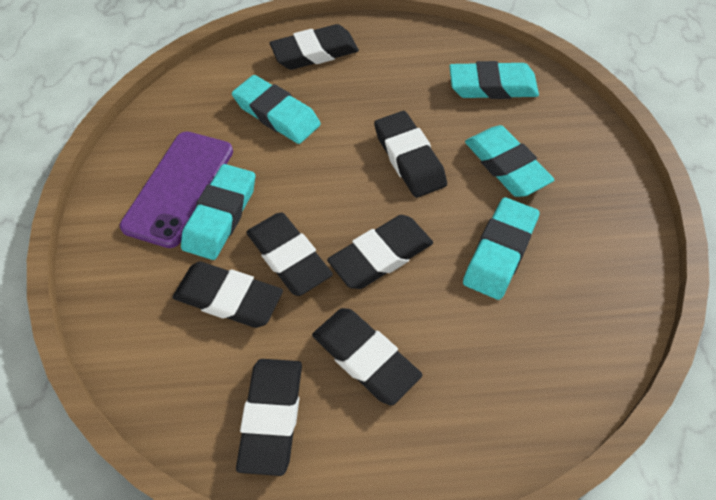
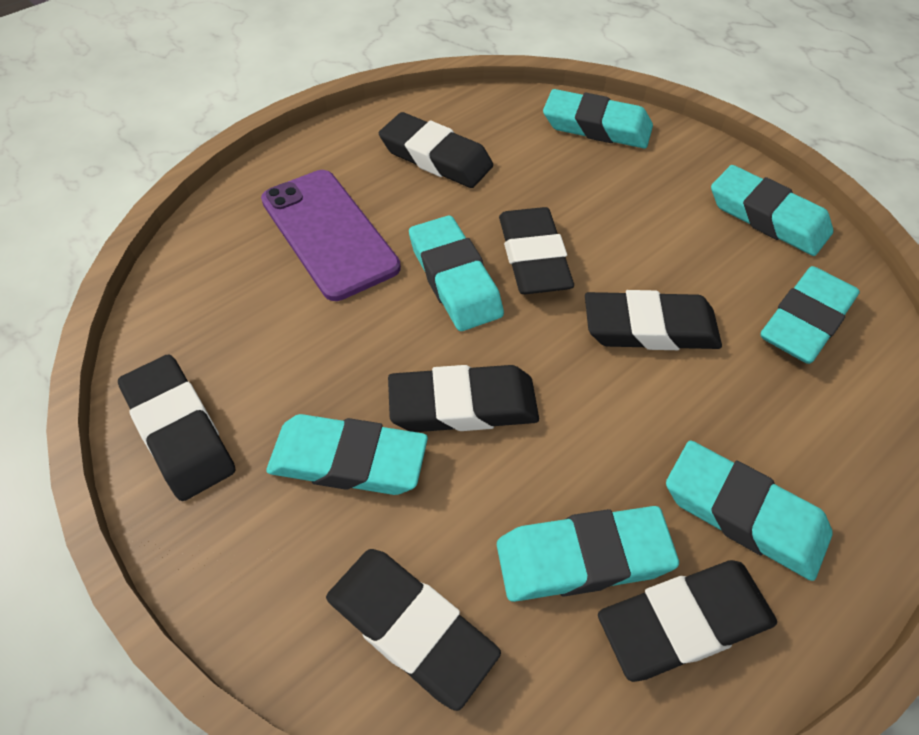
turquoise eraser: 5 -> 7

